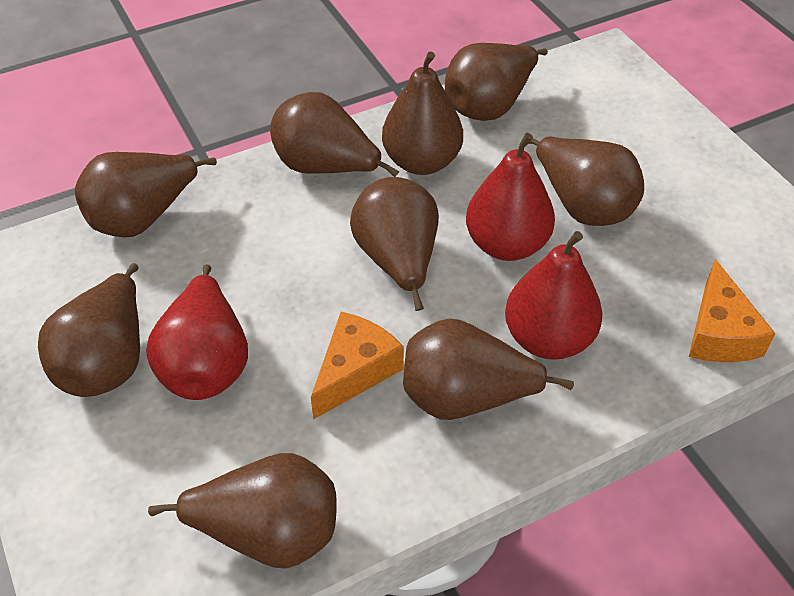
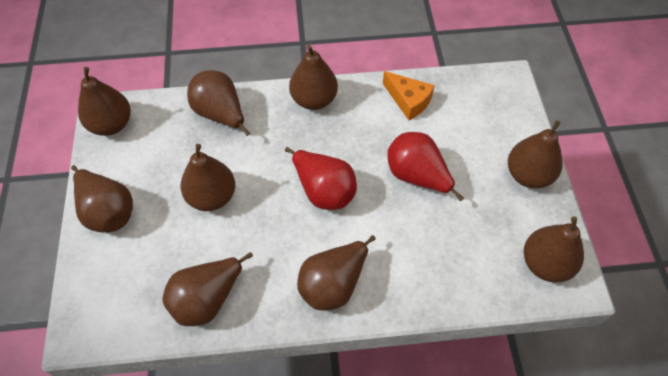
orange cheese: 2 -> 1
red pear: 3 -> 2

